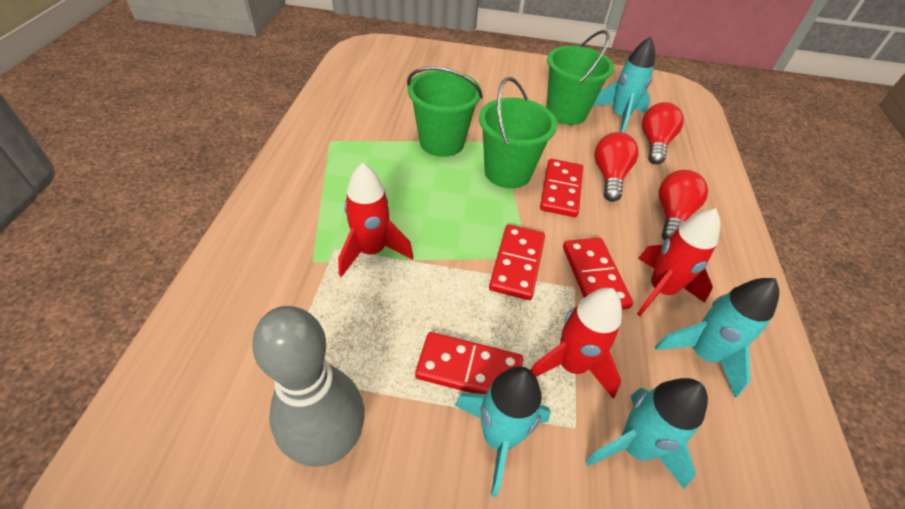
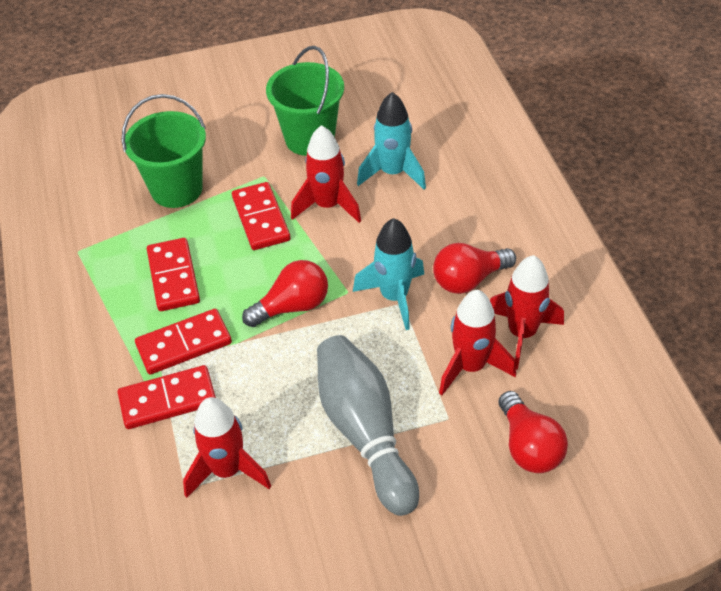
green bucket: 3 -> 2
red rocket: 3 -> 4
turquoise rocket: 4 -> 2

